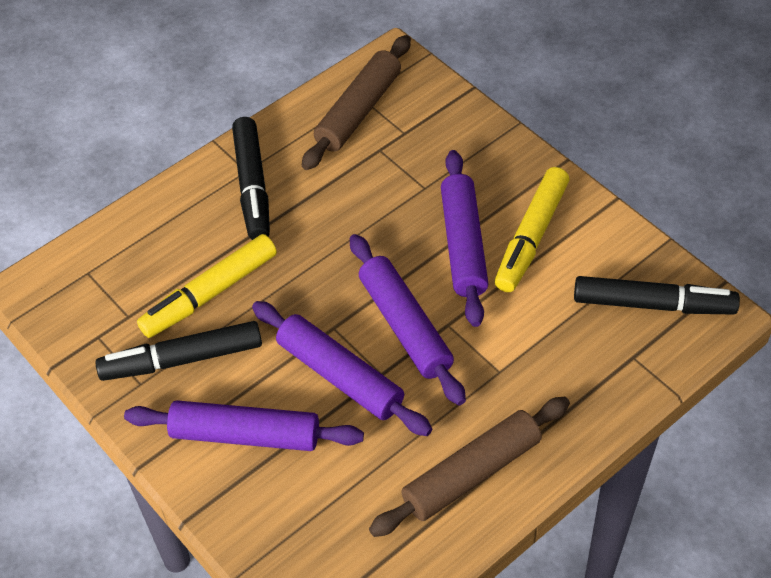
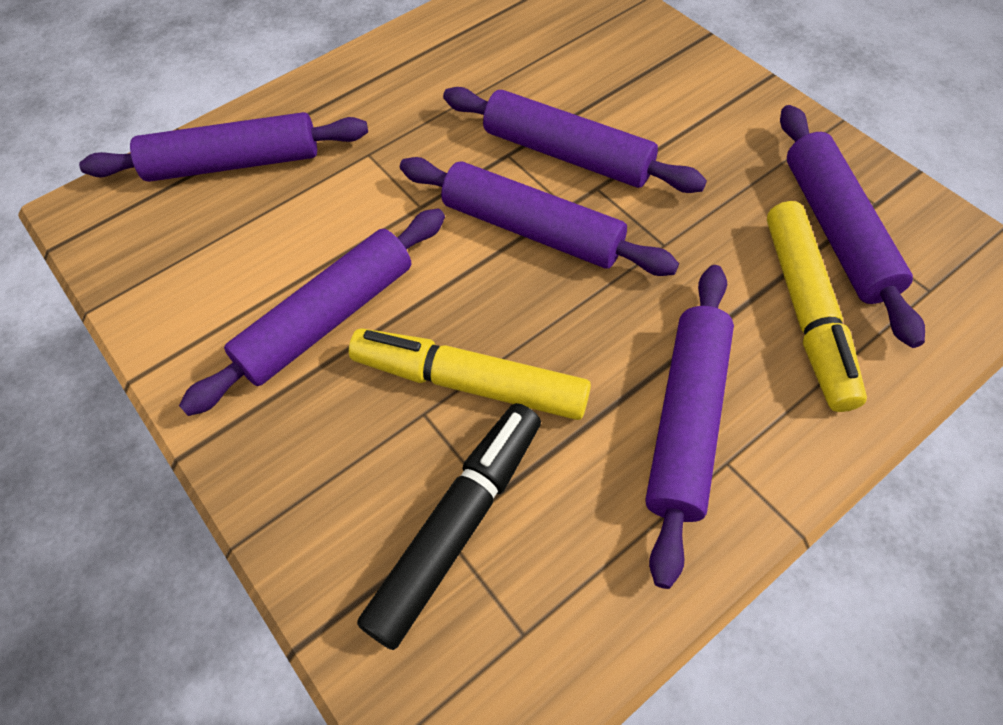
black marker: 3 -> 1
brown rolling pin: 2 -> 0
purple rolling pin: 4 -> 6

